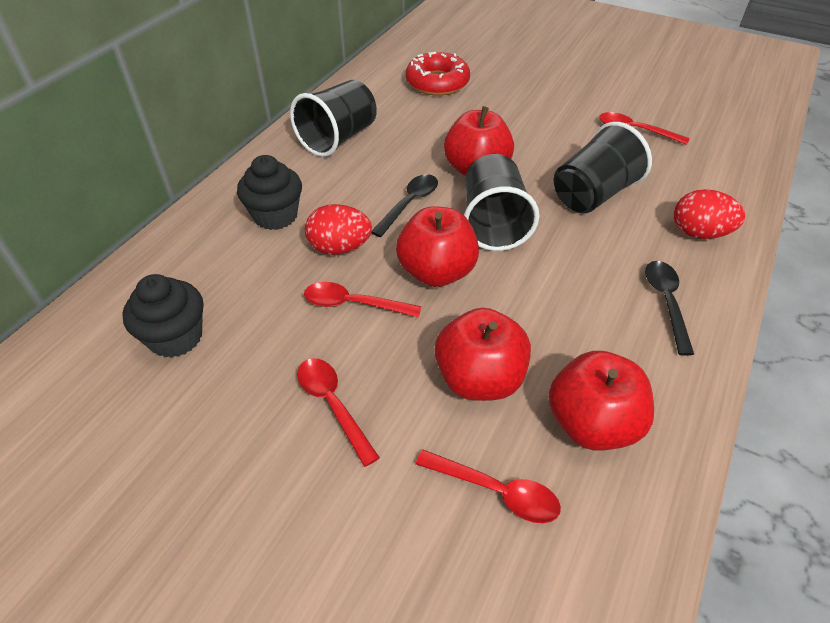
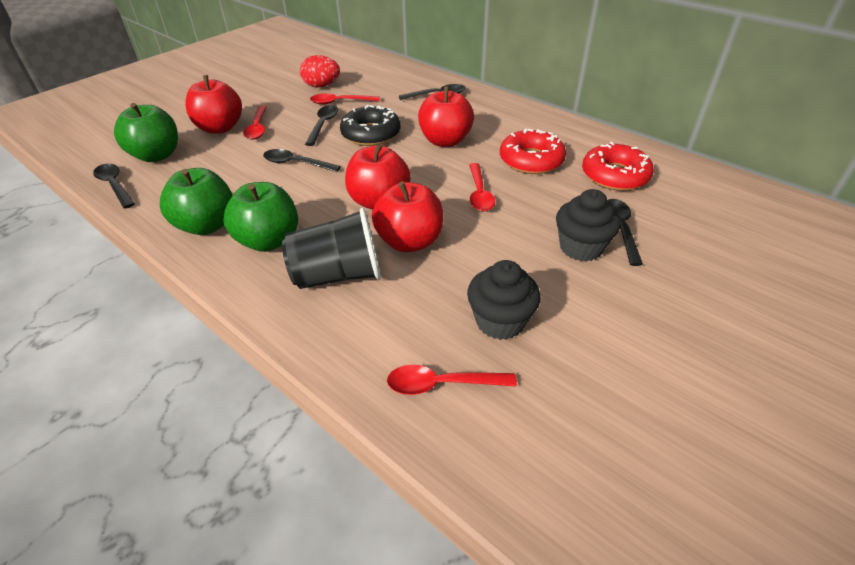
black cup: 3 -> 1
black donut: 0 -> 1
black spoon: 2 -> 5
green apple: 0 -> 3
red donut: 1 -> 2
red egg: 2 -> 1

